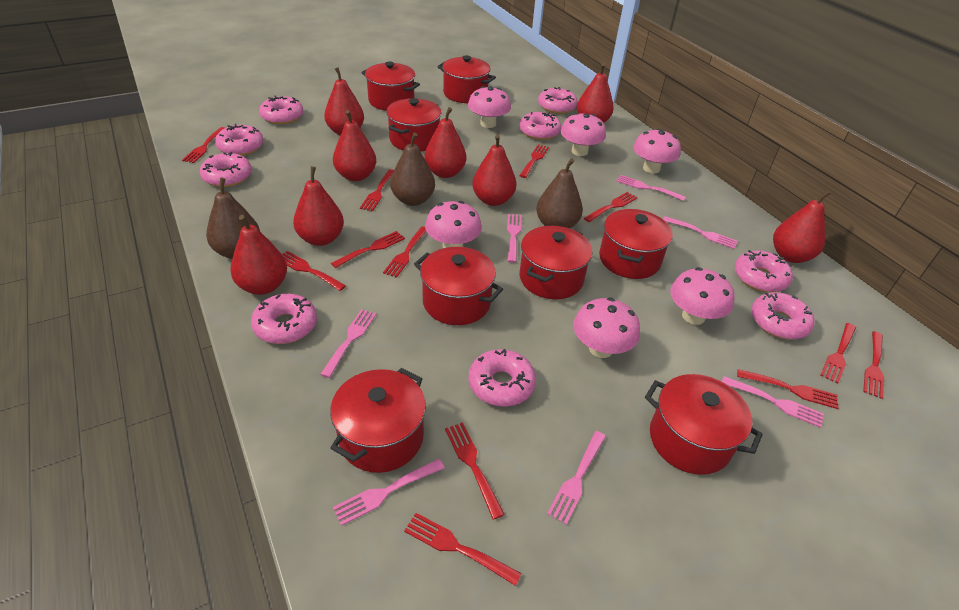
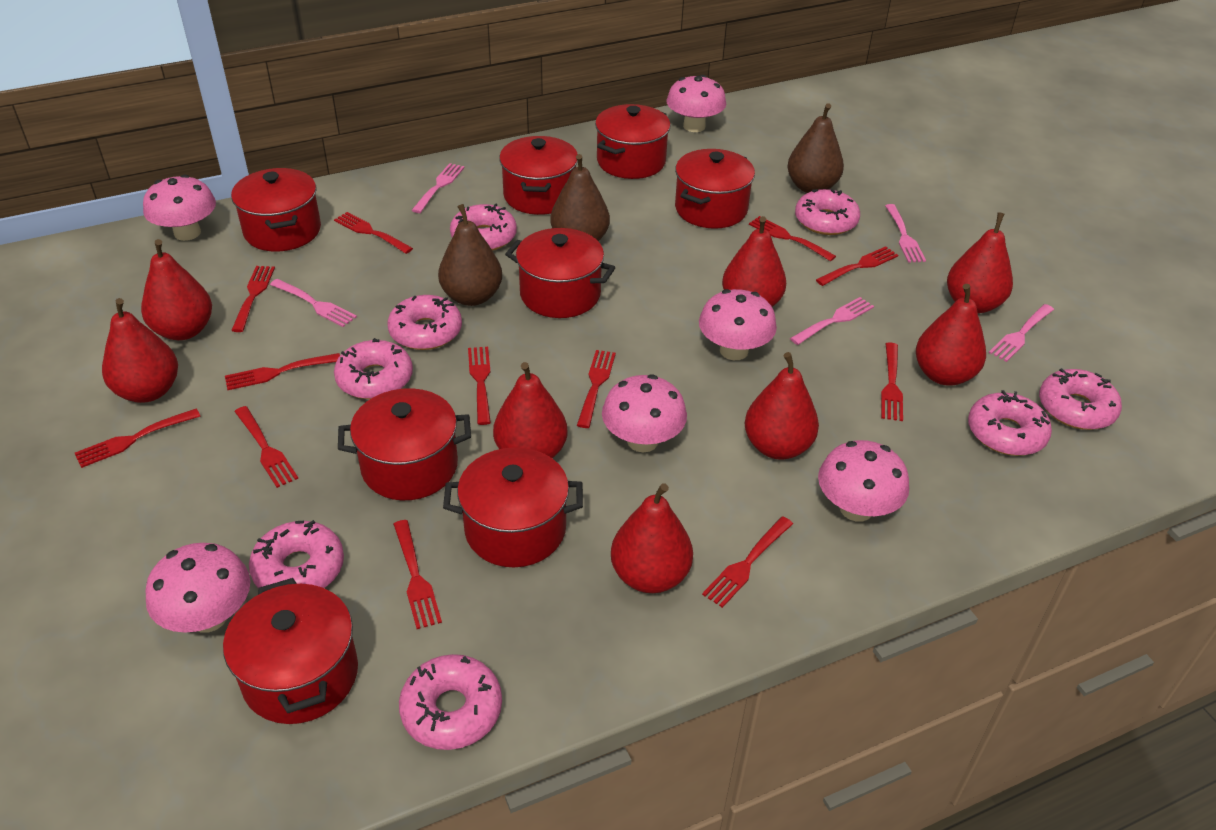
pink donut: 9 -> 8
pink fork: 7 -> 5

